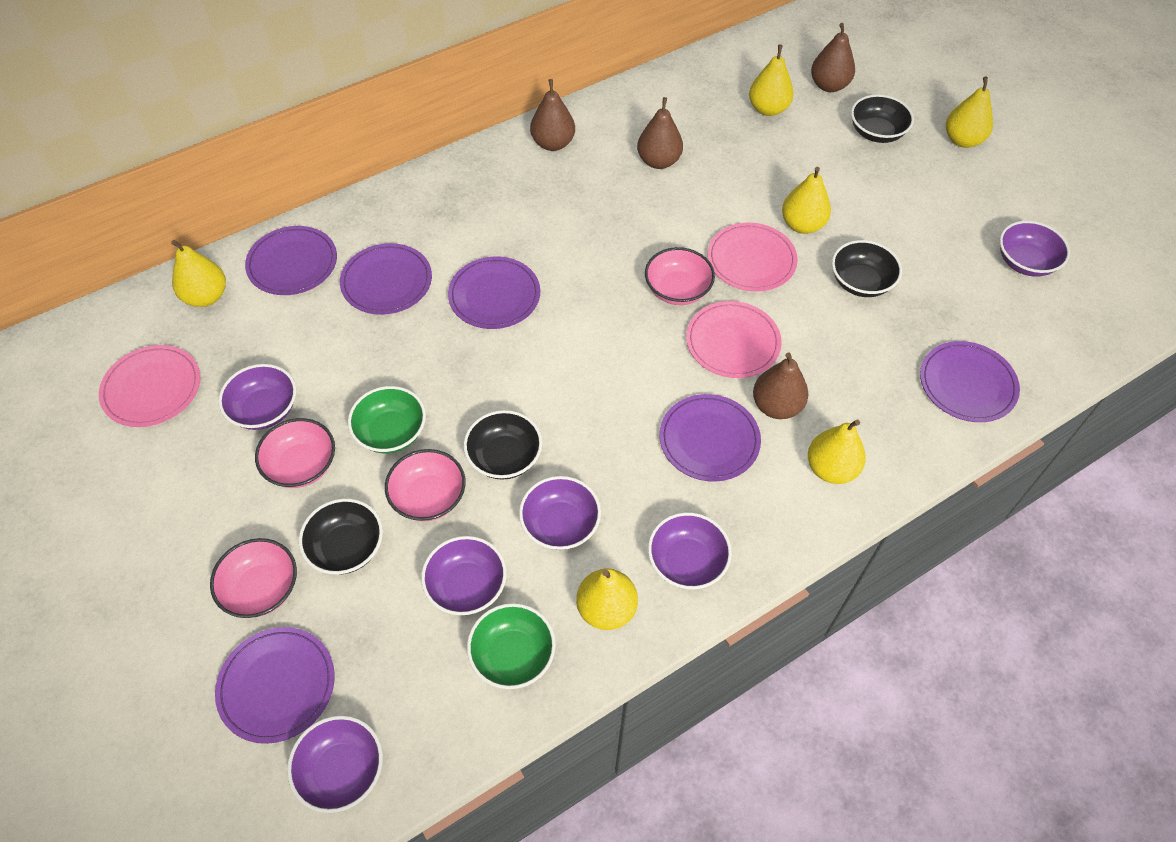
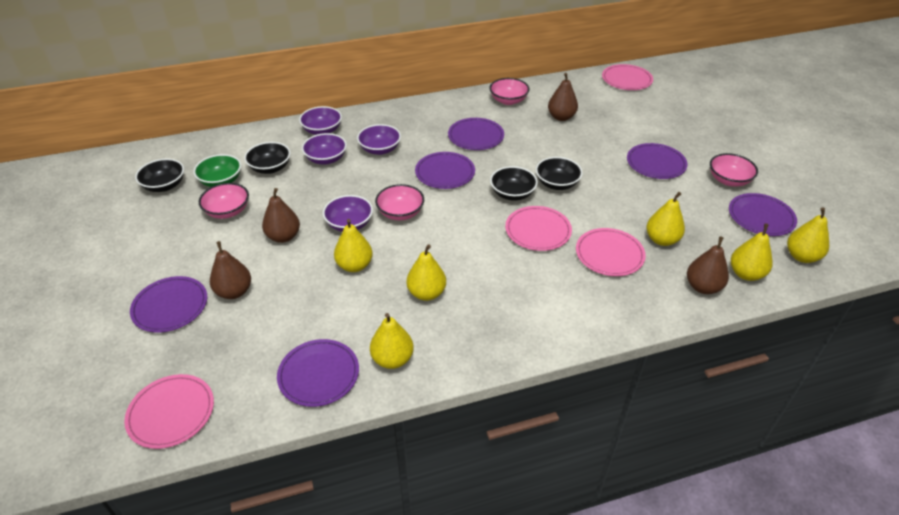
green bowl: 2 -> 1
pink plate: 3 -> 4
purple bowl: 6 -> 4

